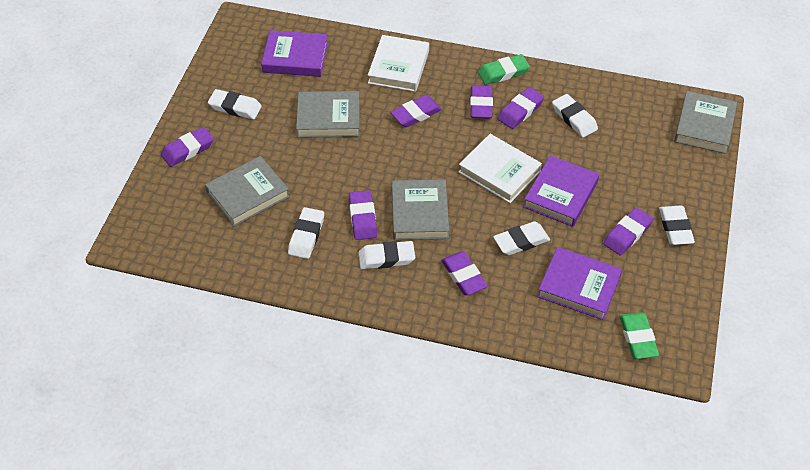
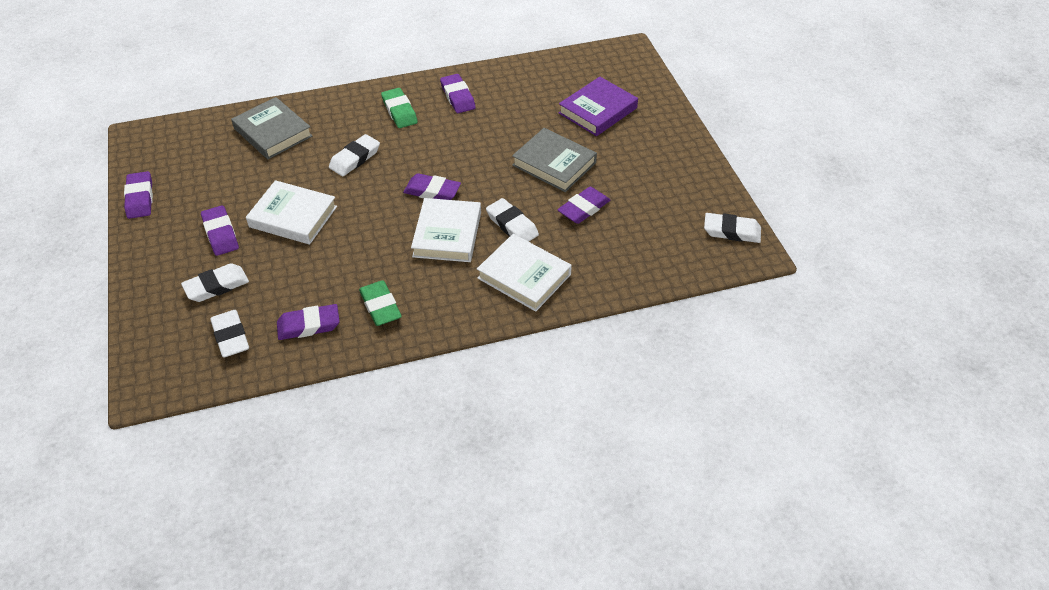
grey book: 4 -> 2
purple book: 3 -> 1
purple eraser: 7 -> 6
white book: 2 -> 3
white eraser: 6 -> 5

